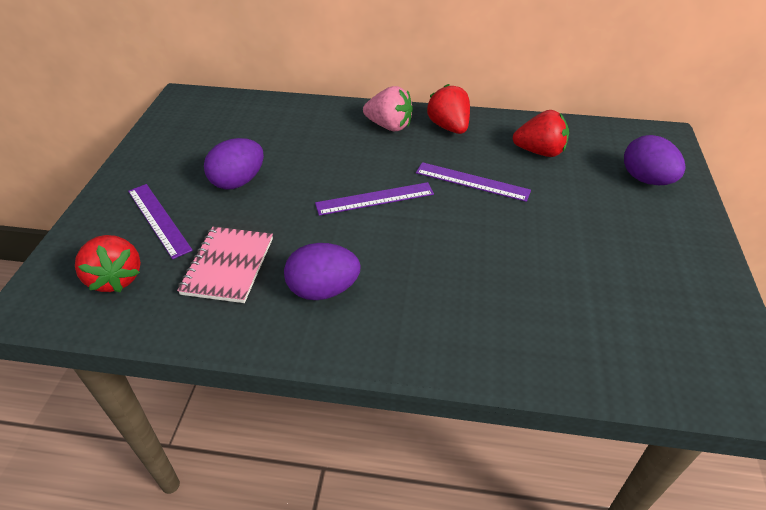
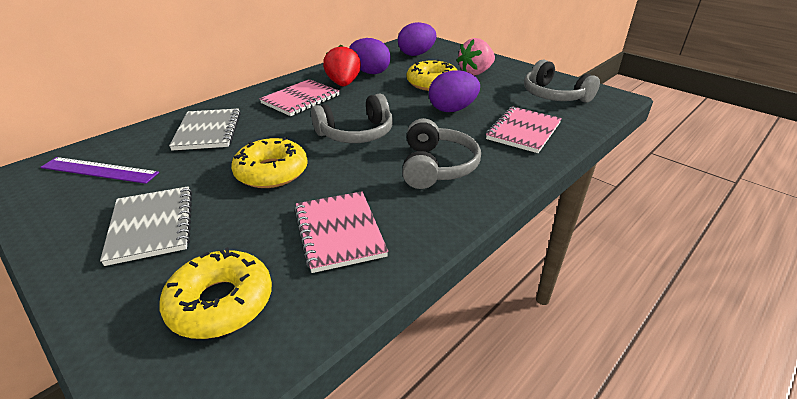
grey headphones: 0 -> 3
grey notebook: 0 -> 2
pink notebook: 1 -> 3
purple ruler: 3 -> 1
red strawberry: 3 -> 1
yellow donut: 0 -> 3

